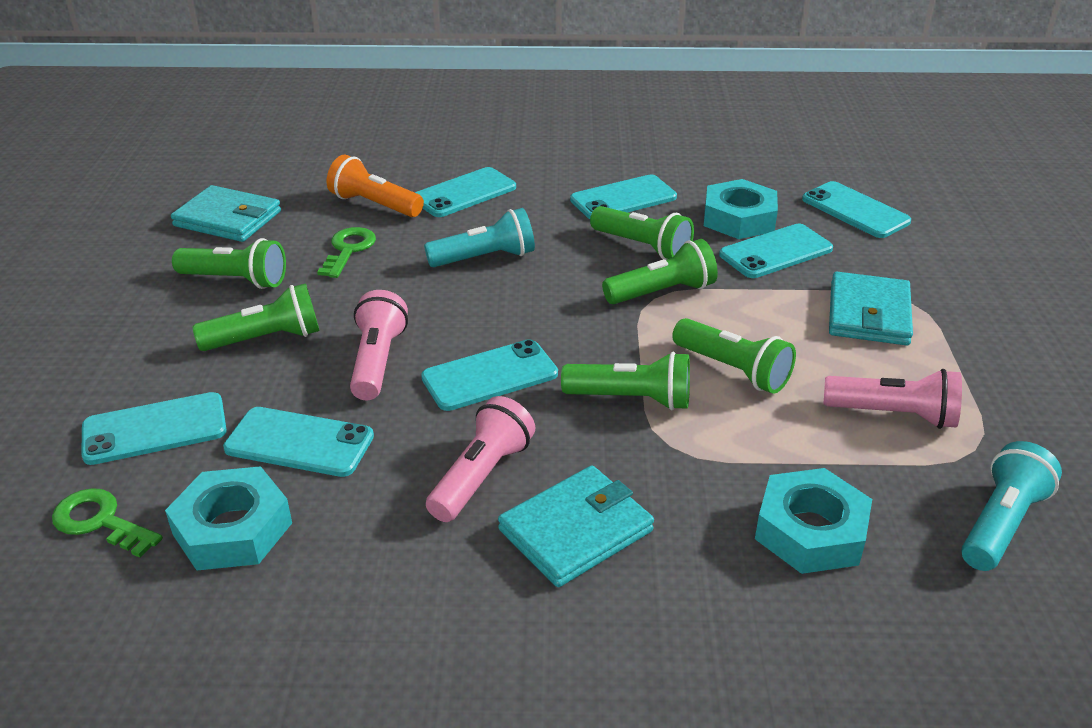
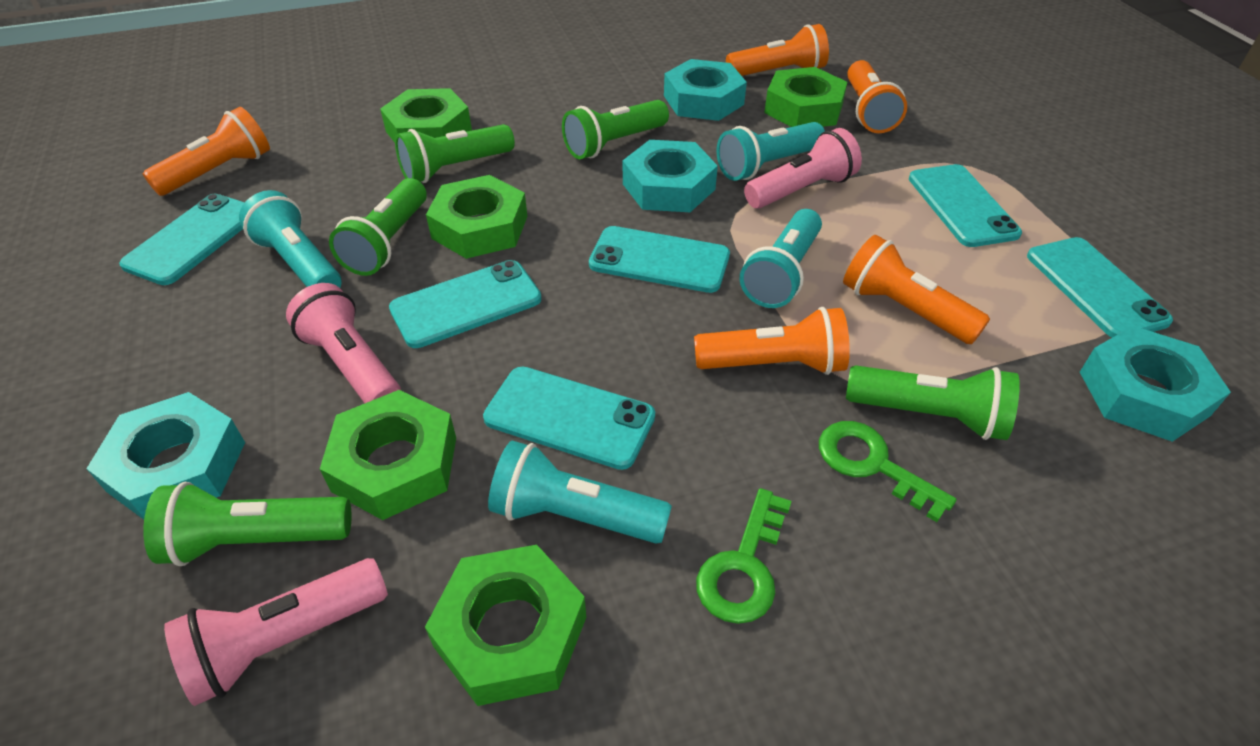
green flashlight: 6 -> 5
green nut: 0 -> 5
orange flashlight: 1 -> 5
turquoise flashlight: 2 -> 4
turquoise nut: 3 -> 4
turquoise phone: 7 -> 6
turquoise wallet: 3 -> 0

